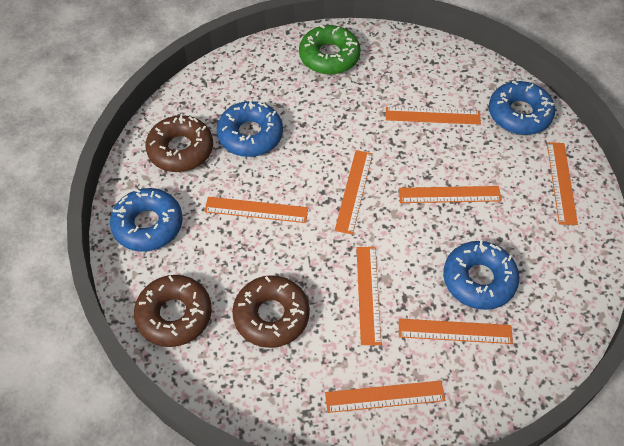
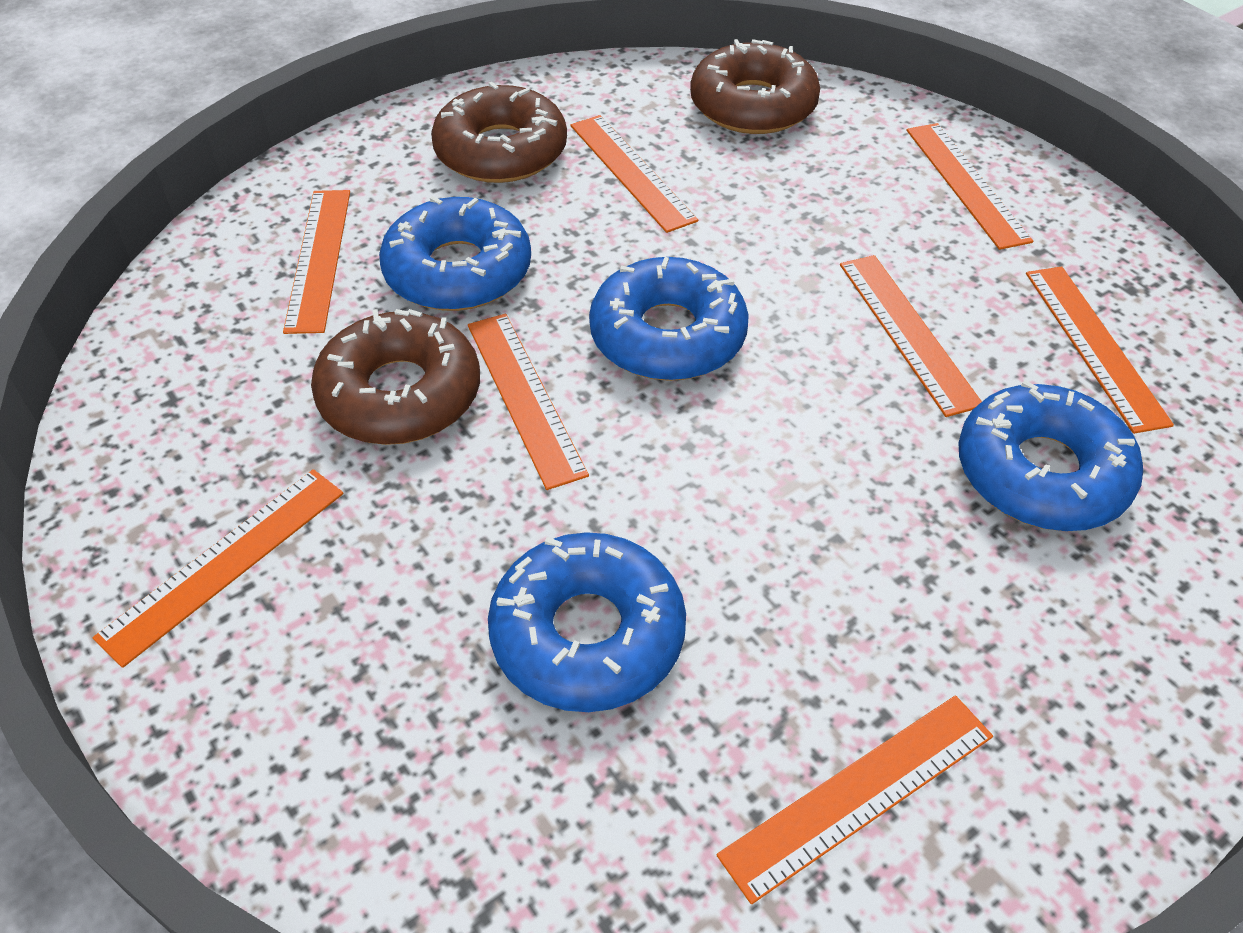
green donut: 1 -> 0

